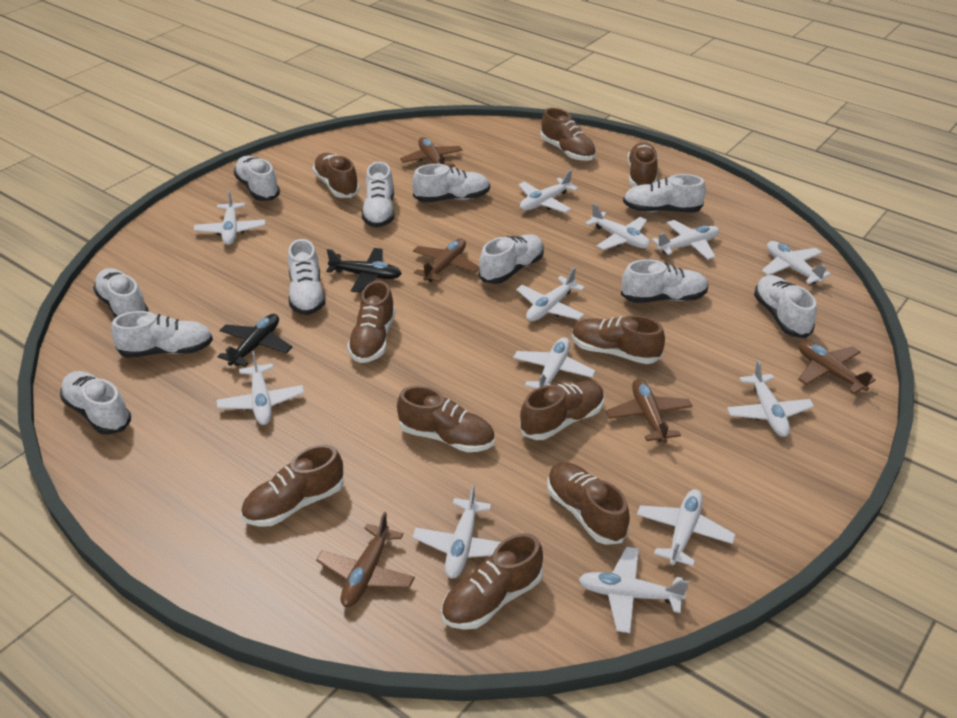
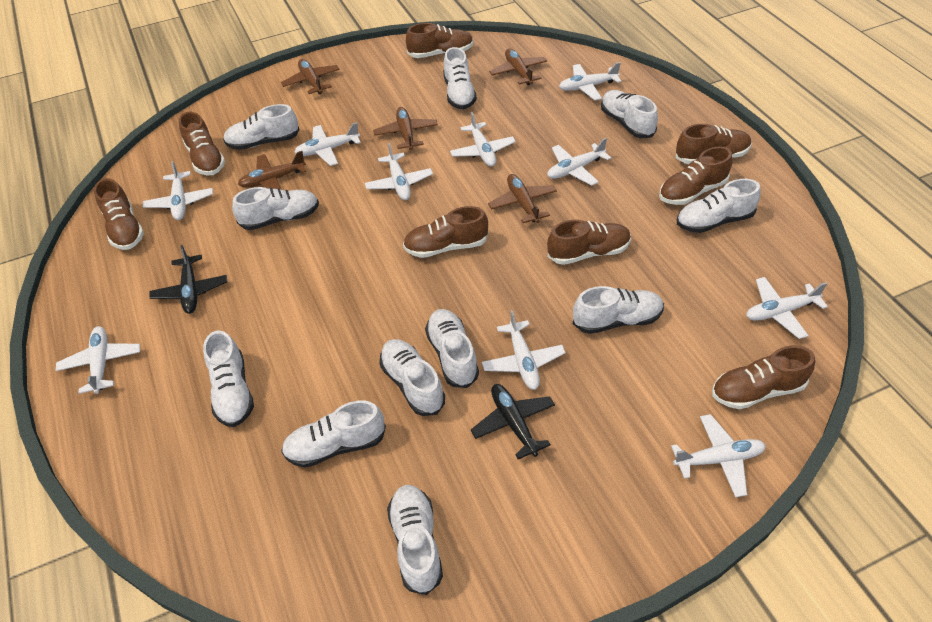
brown shoe: 10 -> 8
white plane: 12 -> 10

